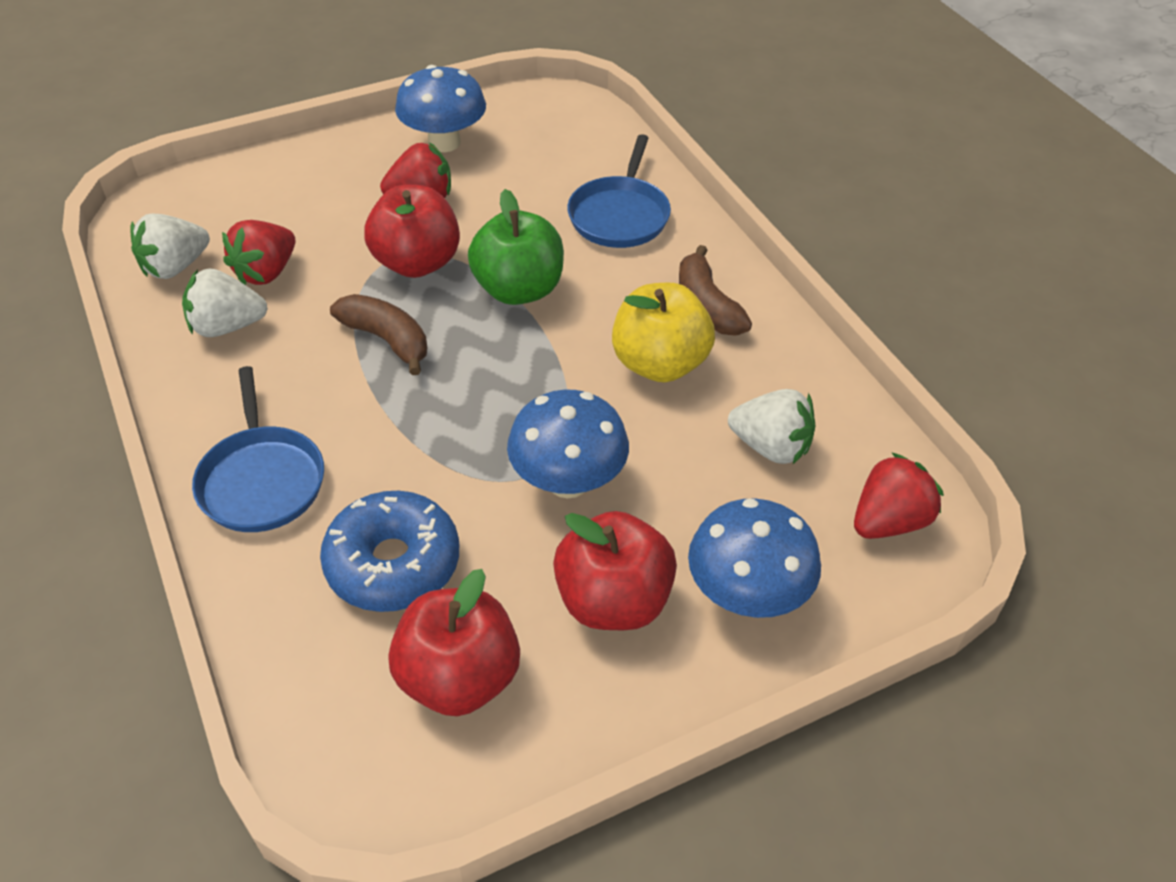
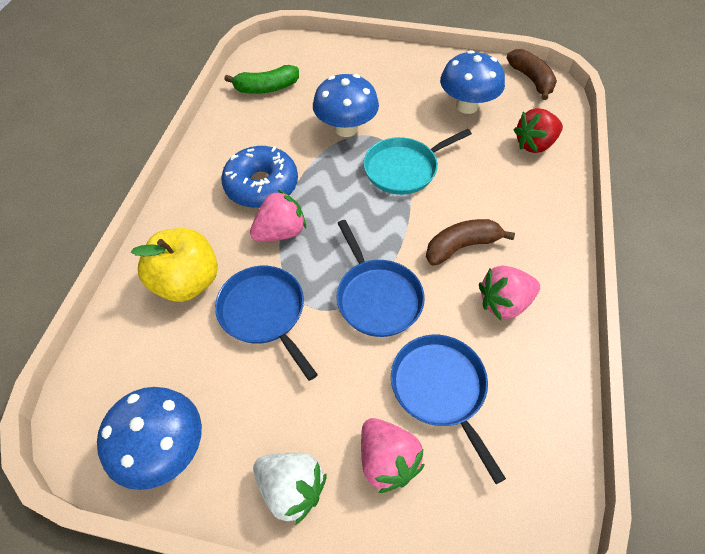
blue pan: 2 -> 3
green apple: 1 -> 0
green banana: 0 -> 1
pink strawberry: 0 -> 3
red apple: 3 -> 0
red strawberry: 3 -> 1
turquoise pan: 0 -> 1
white strawberry: 3 -> 1

